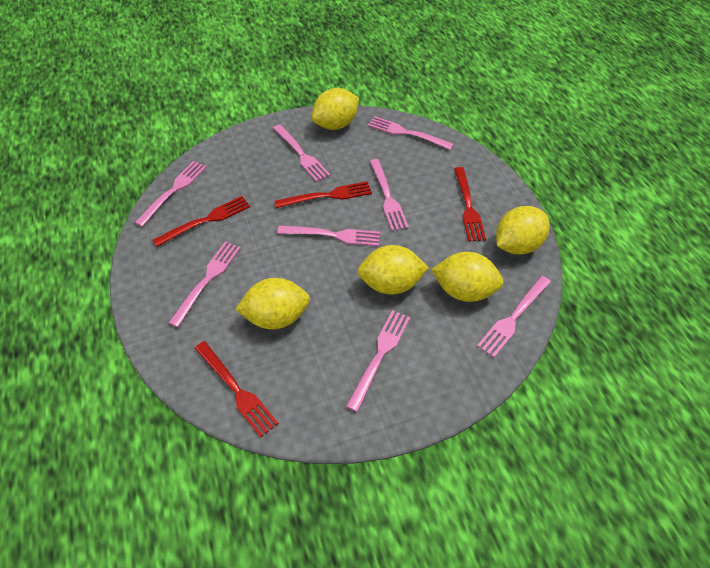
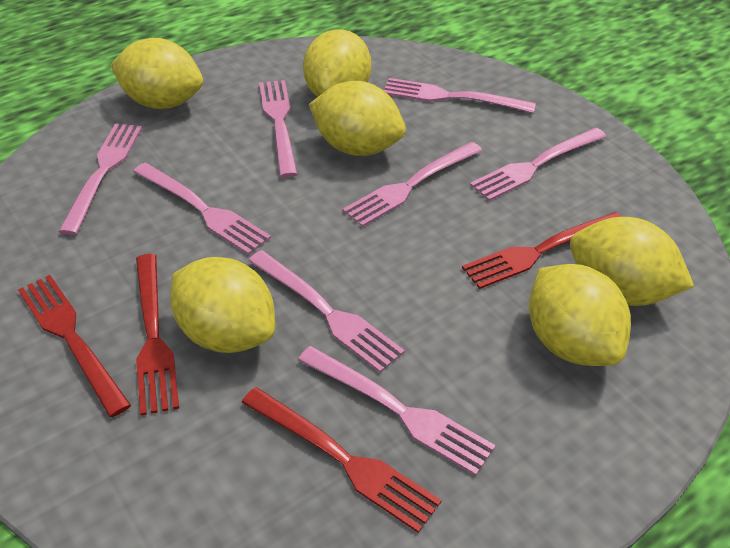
yellow lemon: 5 -> 6

